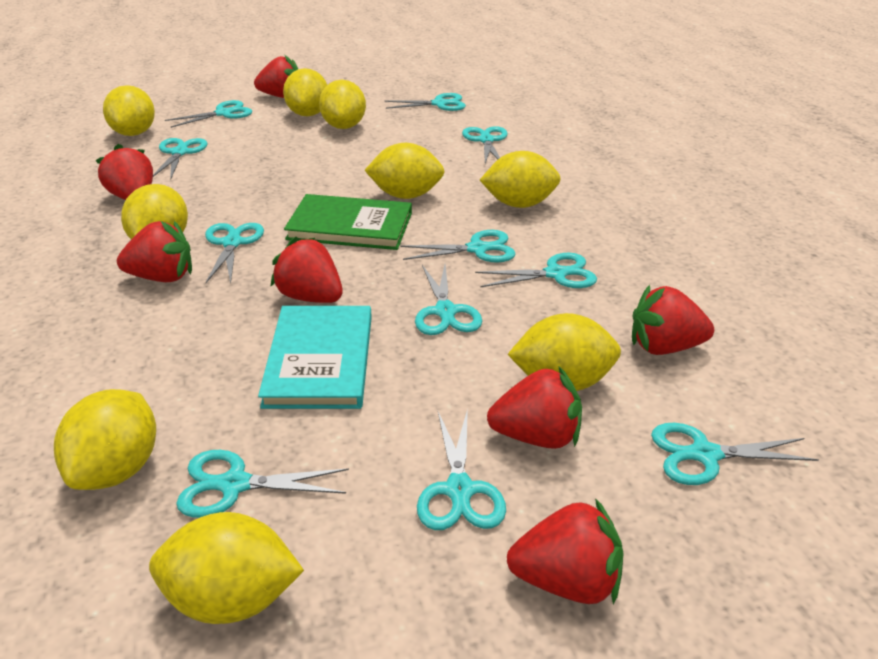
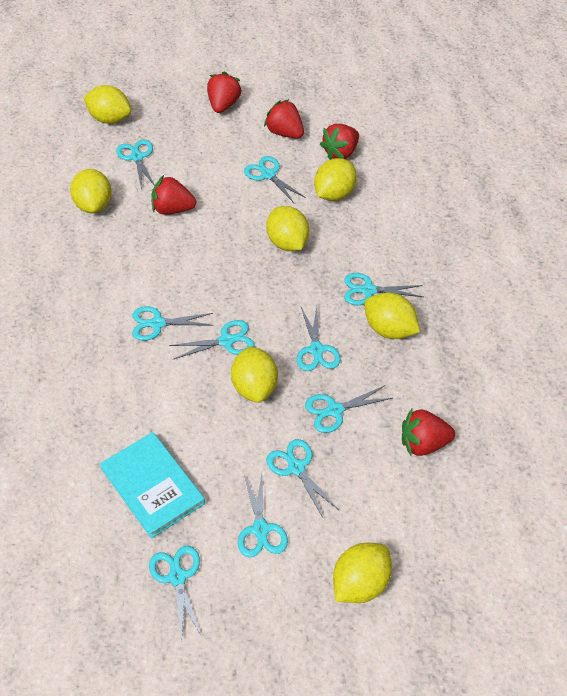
green book: 1 -> 0
red strawberry: 7 -> 5
turquoise scissors: 11 -> 10
yellow lemon: 9 -> 7

